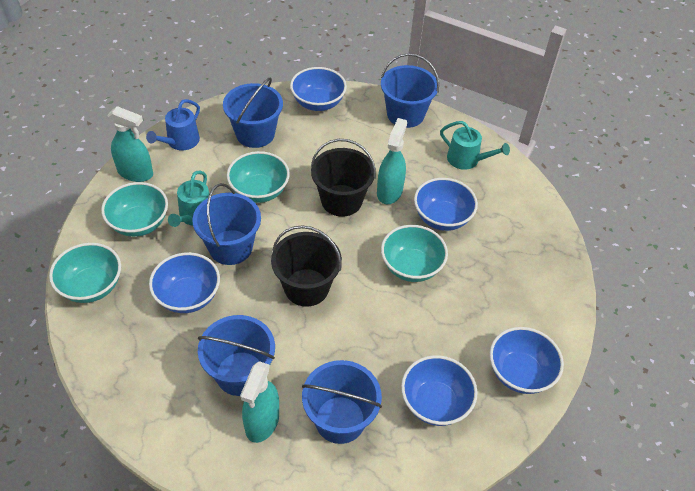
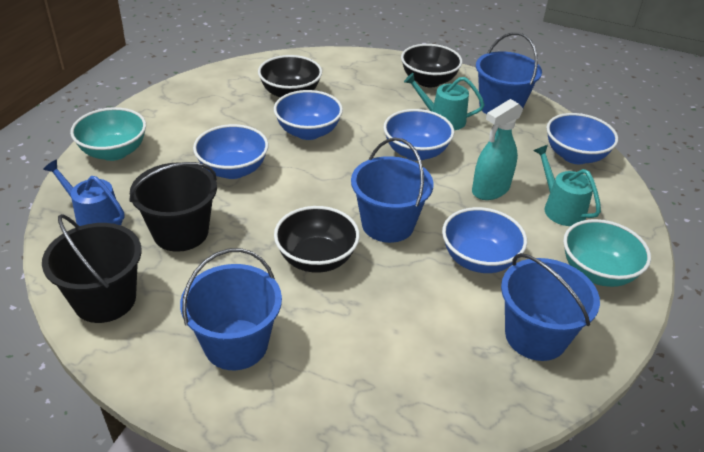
black bowl: 0 -> 3
blue bucket: 5 -> 4
turquoise bowl: 4 -> 2
turquoise spray bottle: 3 -> 1

